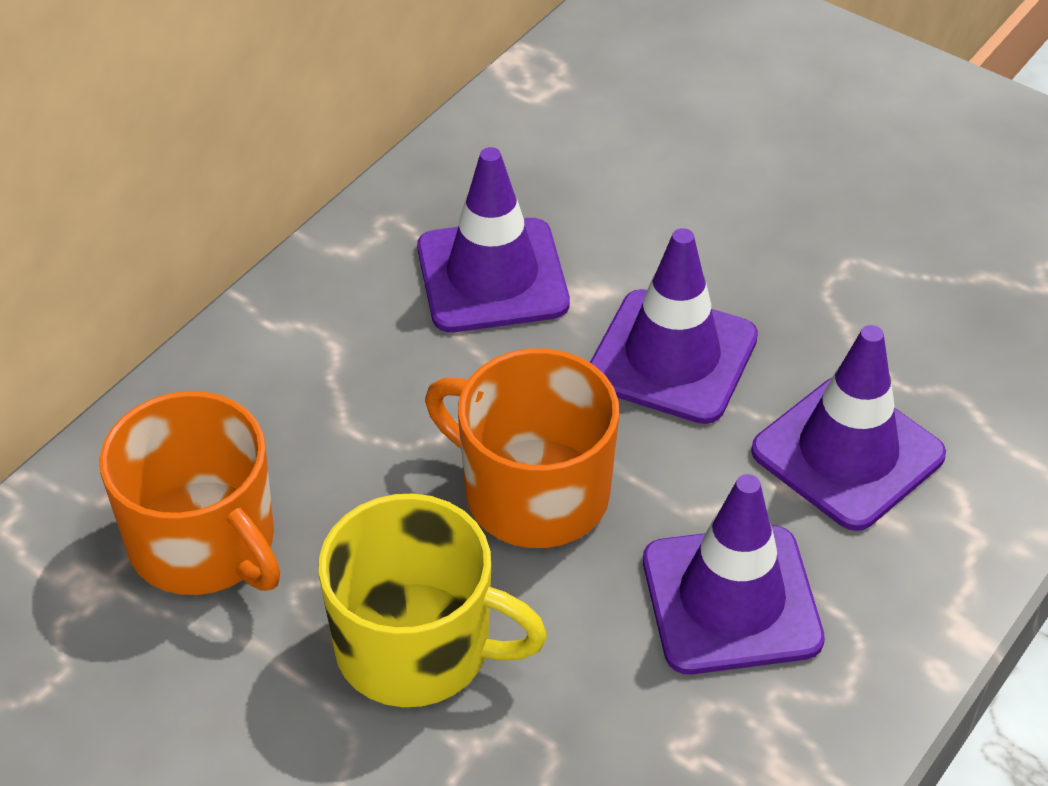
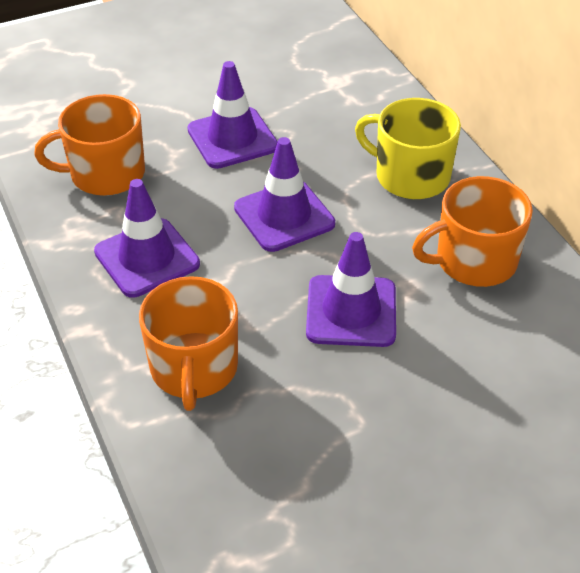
orange mug: 2 -> 3

